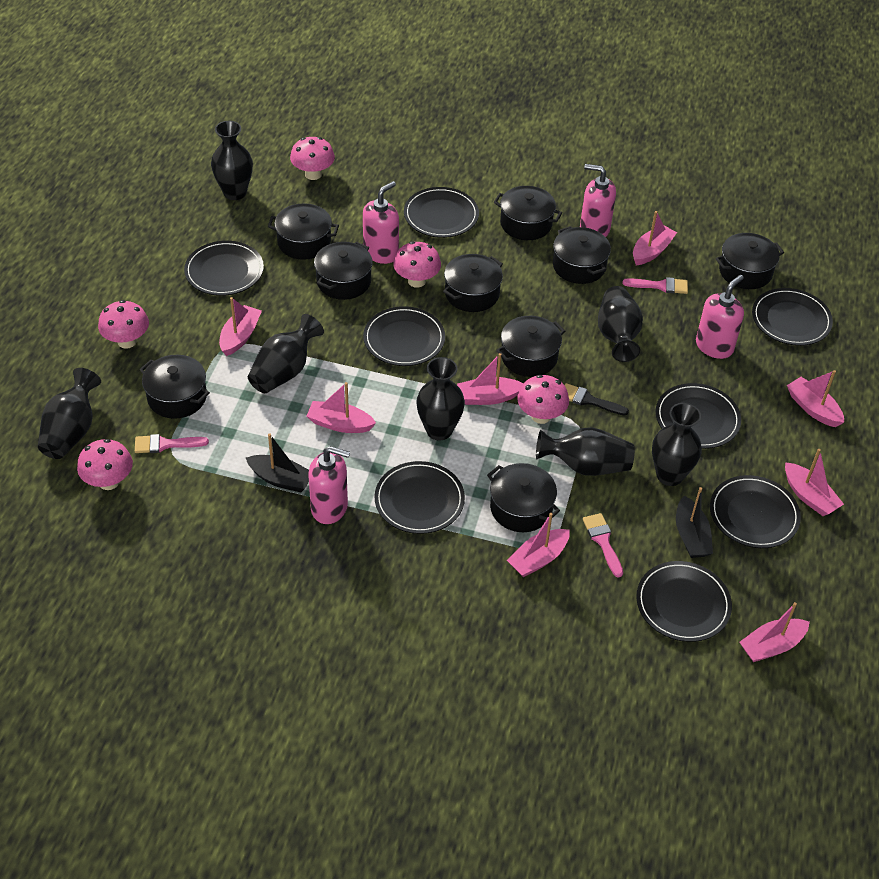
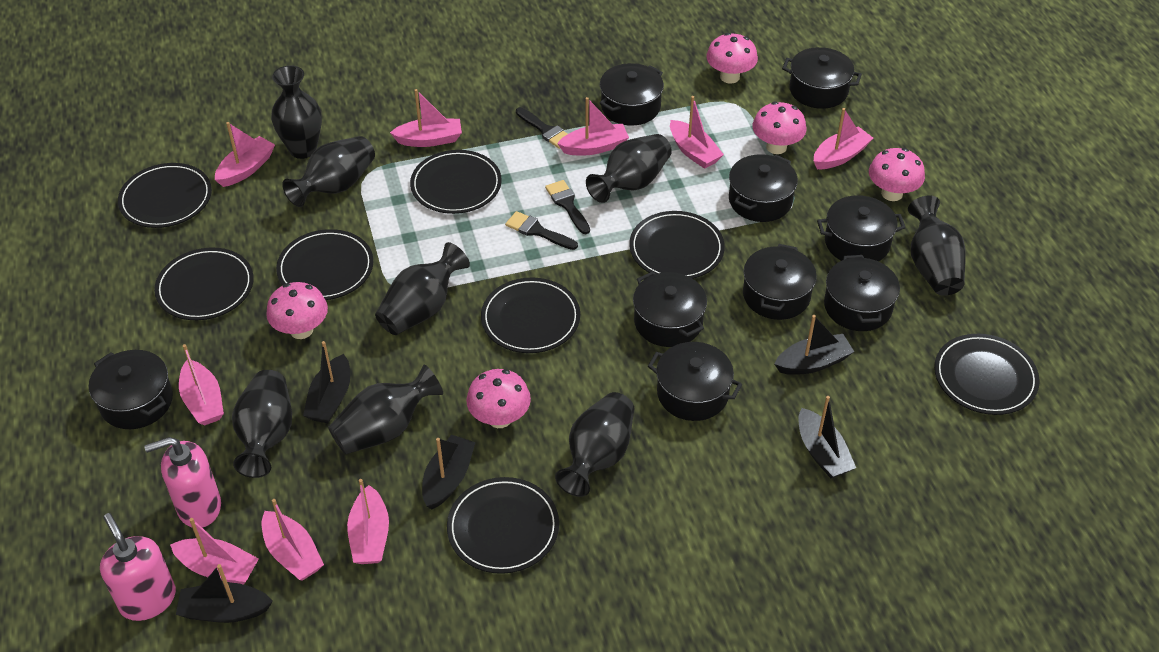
black boat: 2 -> 5
black brush: 1 -> 3
black vase: 7 -> 8
pink boat: 8 -> 9
pink brush: 3 -> 0
pink soap dispenser: 4 -> 2

